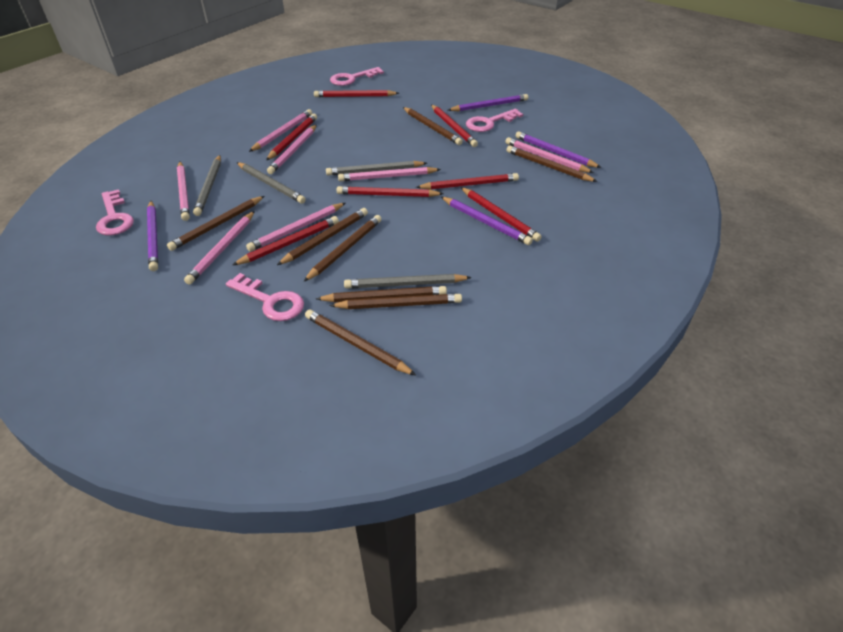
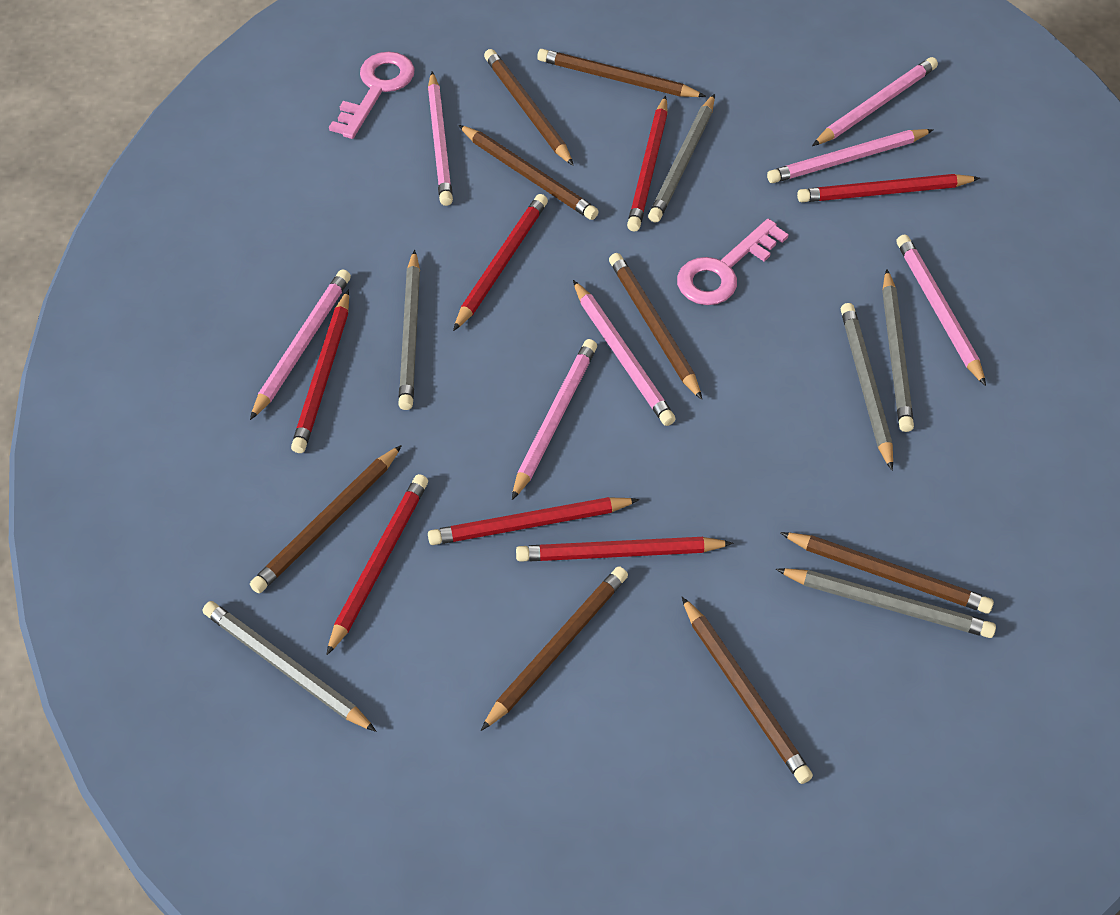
grey pencil: 4 -> 6
pink key: 4 -> 2
purple pencil: 4 -> 0

